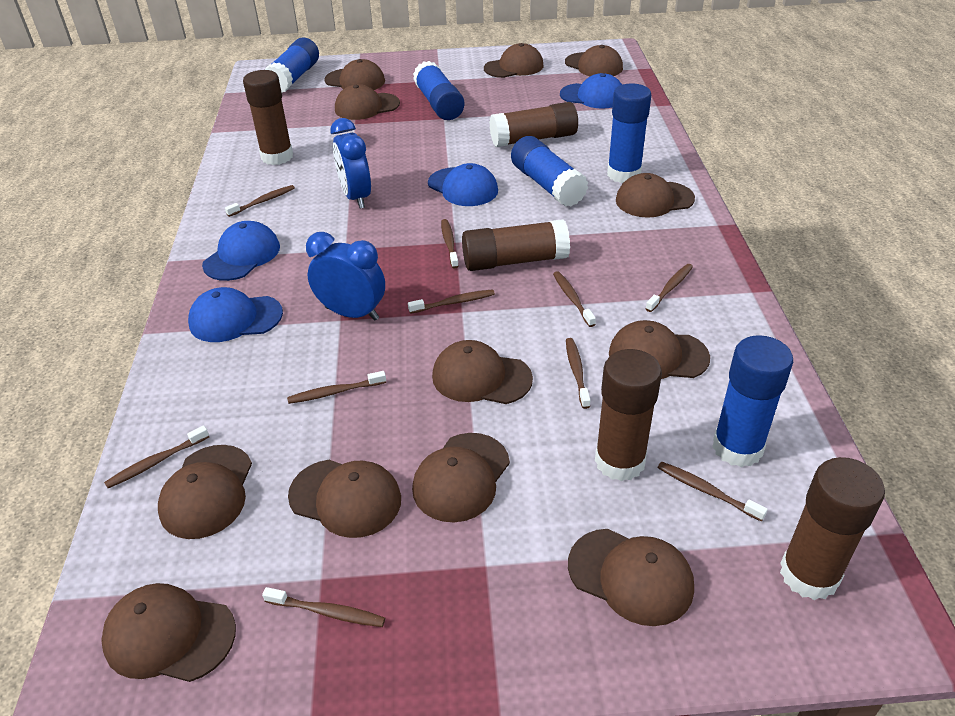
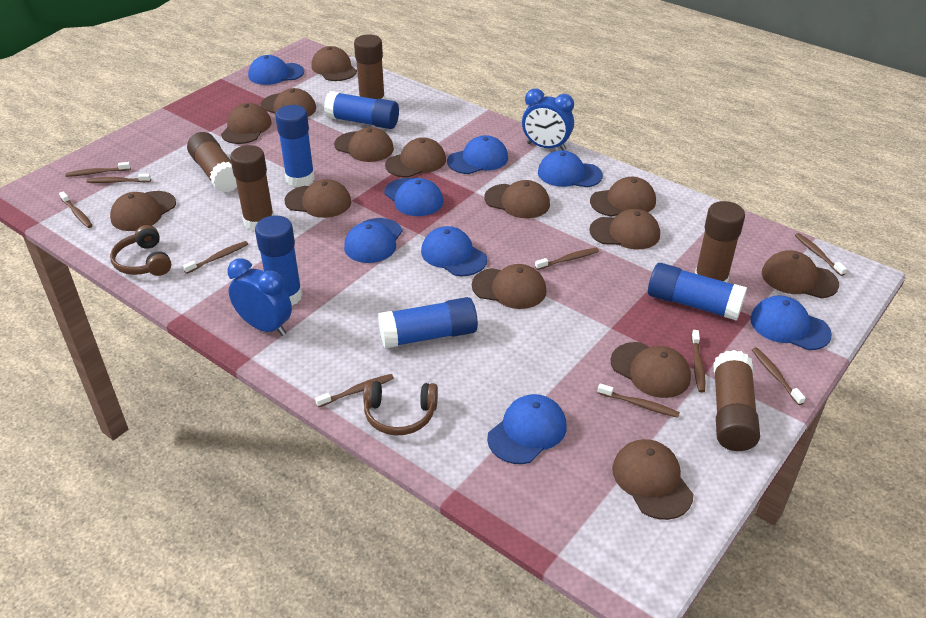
blue cap: 4 -> 8
brown cap: 12 -> 14
brown headphones: 0 -> 2

